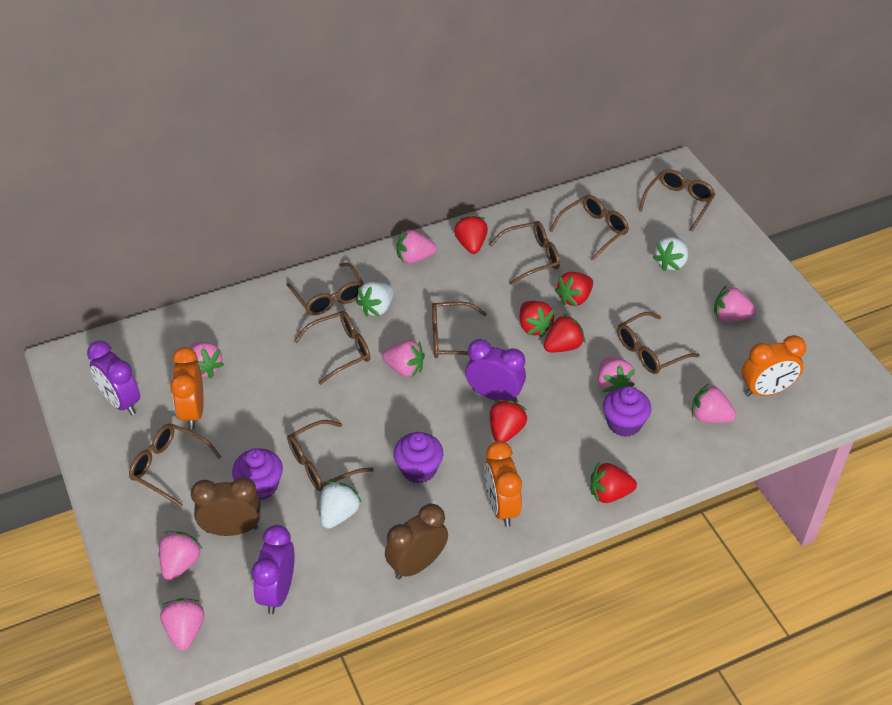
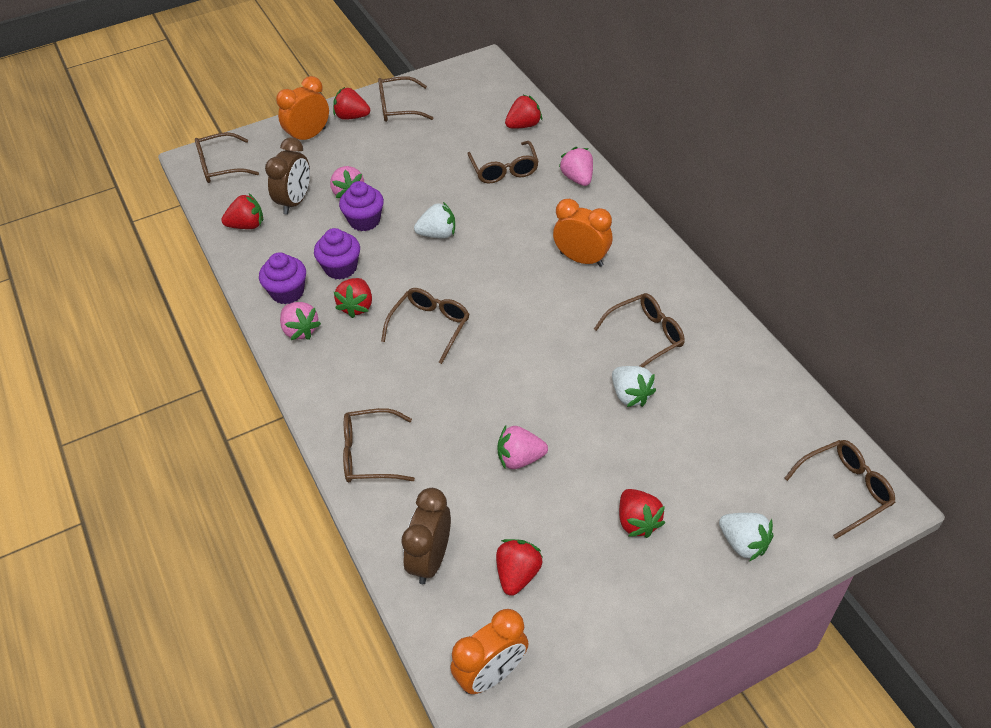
brown glasses: 9 -> 7
pink strawberry: 8 -> 4
purple clock: 3 -> 0

